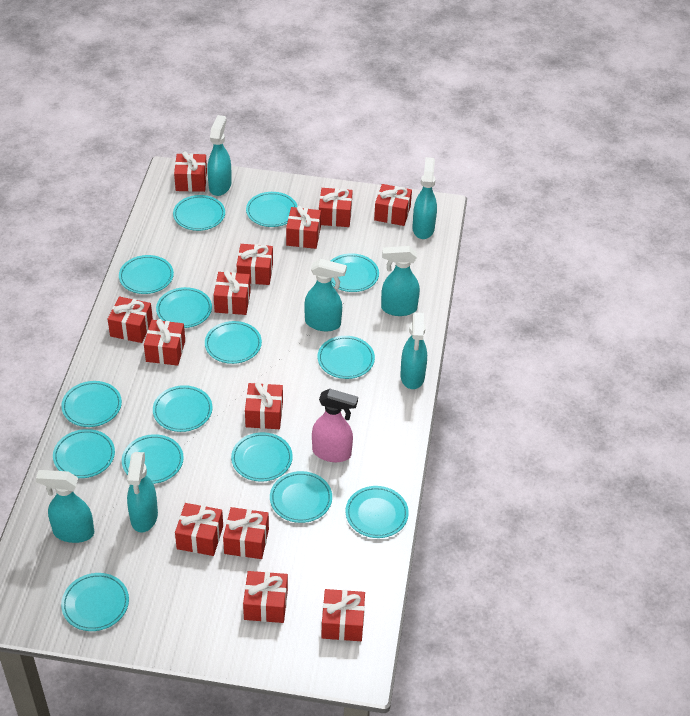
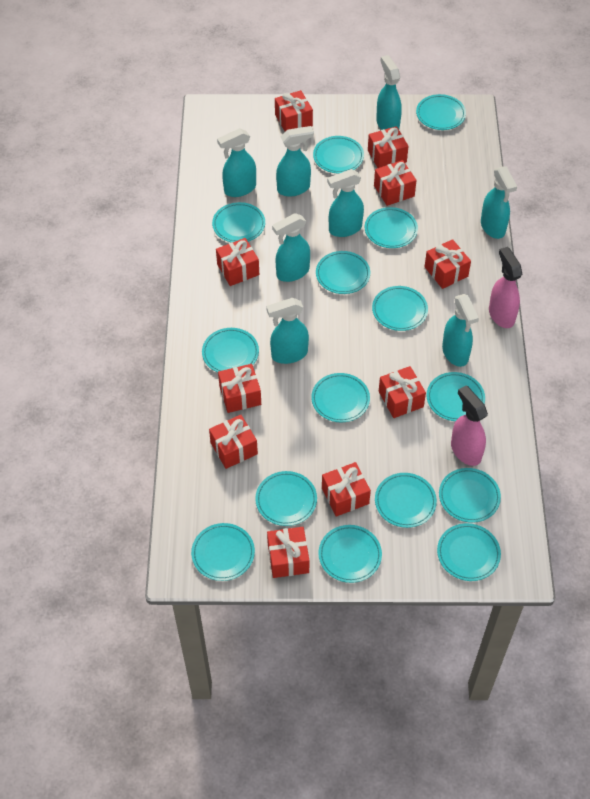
pink spray bottle: 1 -> 2
red gift: 13 -> 10
turquoise spray bottle: 7 -> 8

